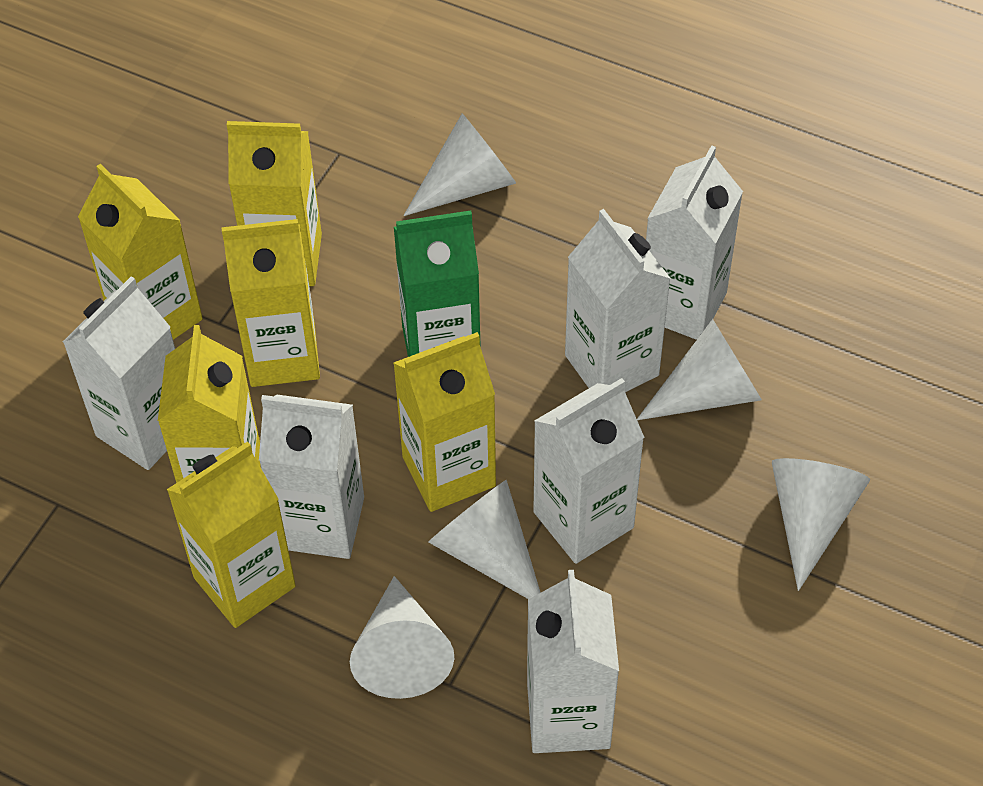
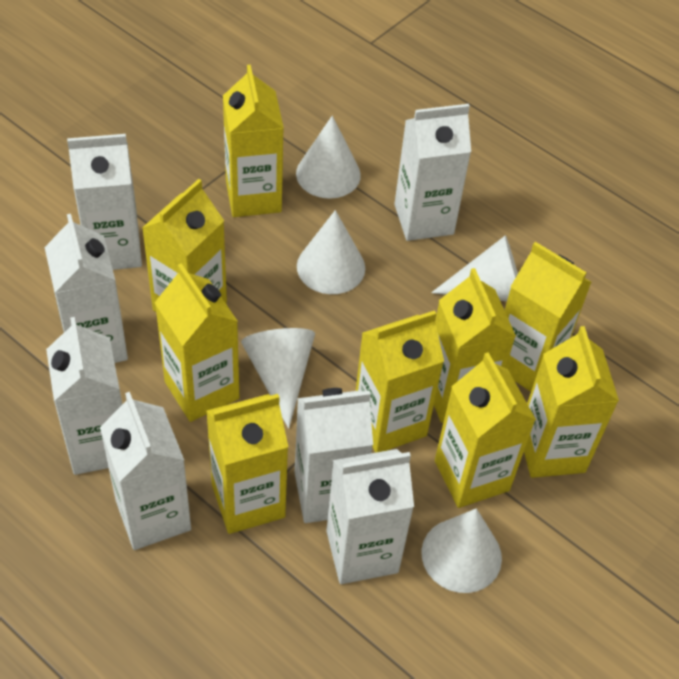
green carton: 1 -> 0
white carton: 6 -> 7
yellow carton: 6 -> 9

